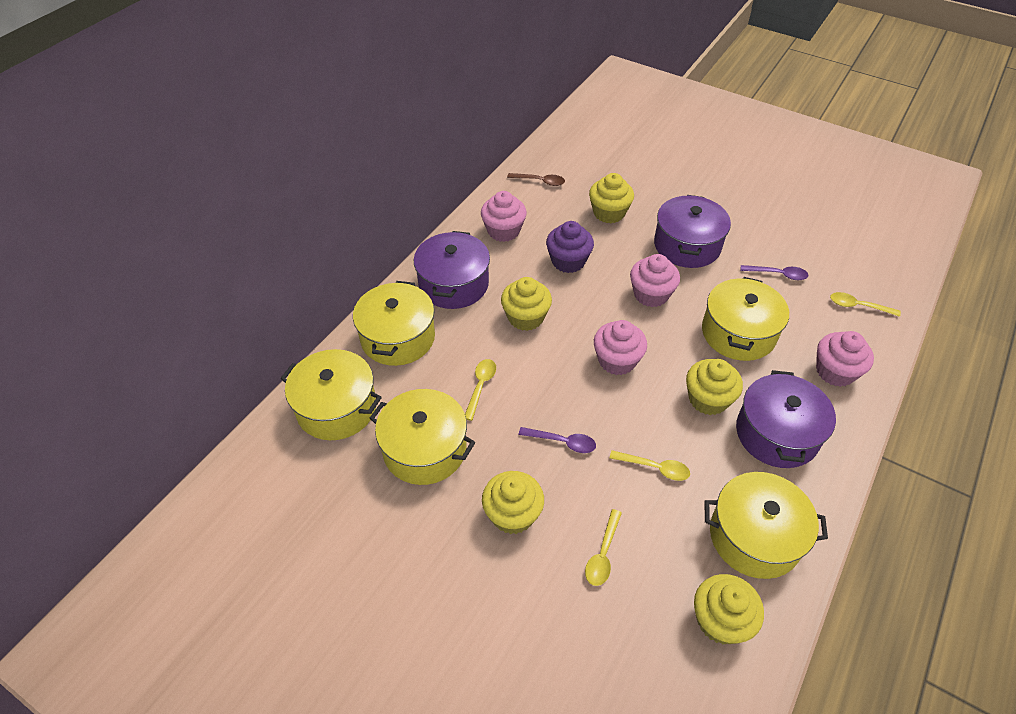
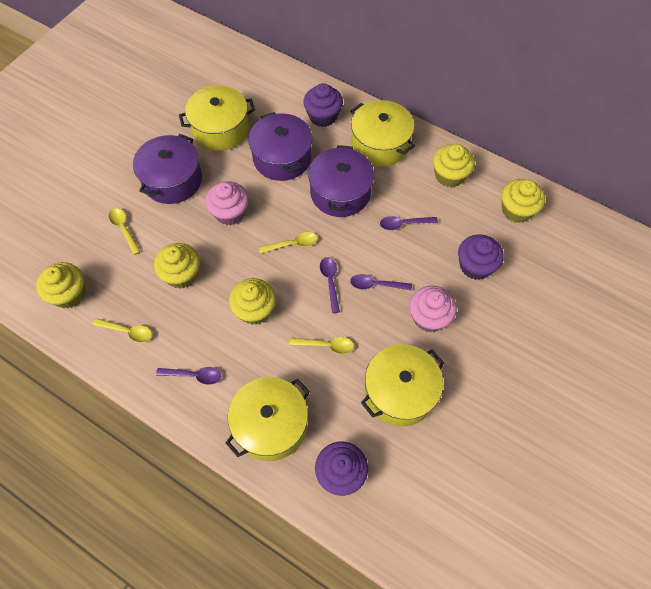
brown spoon: 1 -> 0
pink cupcake: 4 -> 2
purple cupcake: 1 -> 3
purple spoon: 2 -> 4
yellow pot: 5 -> 4

